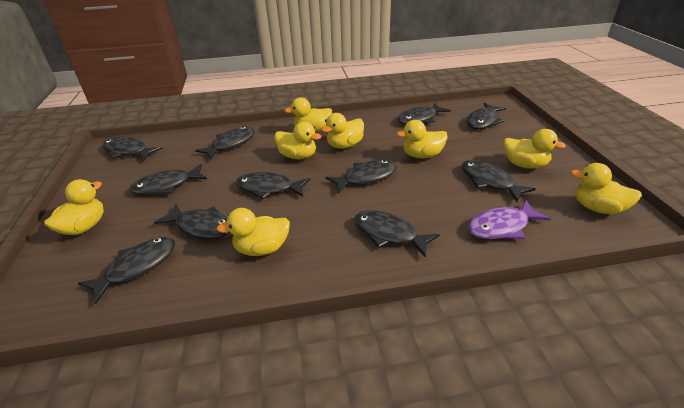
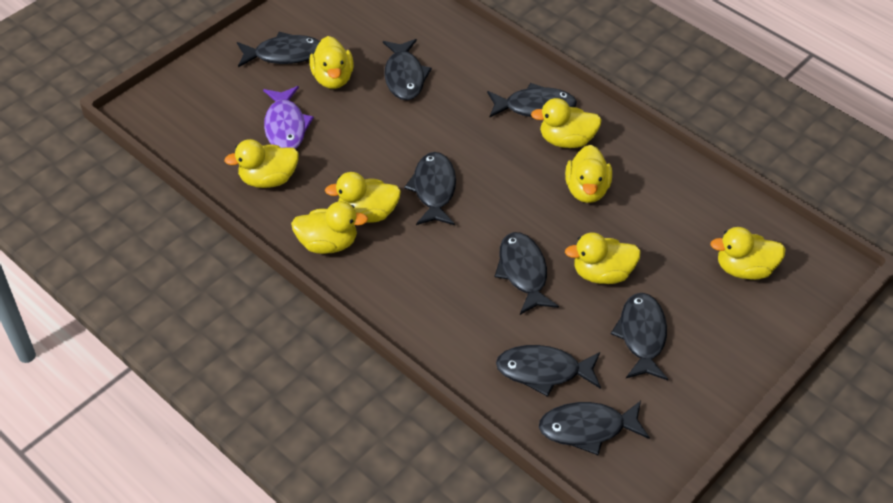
black fish: 11 -> 8

